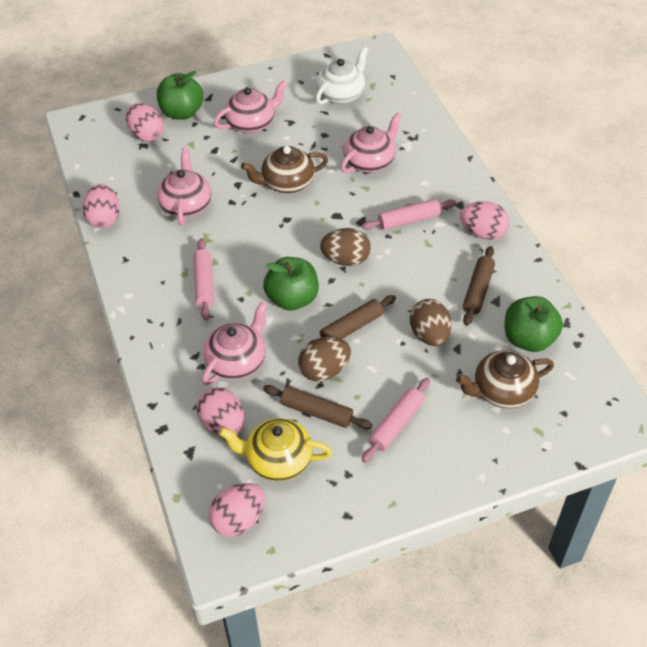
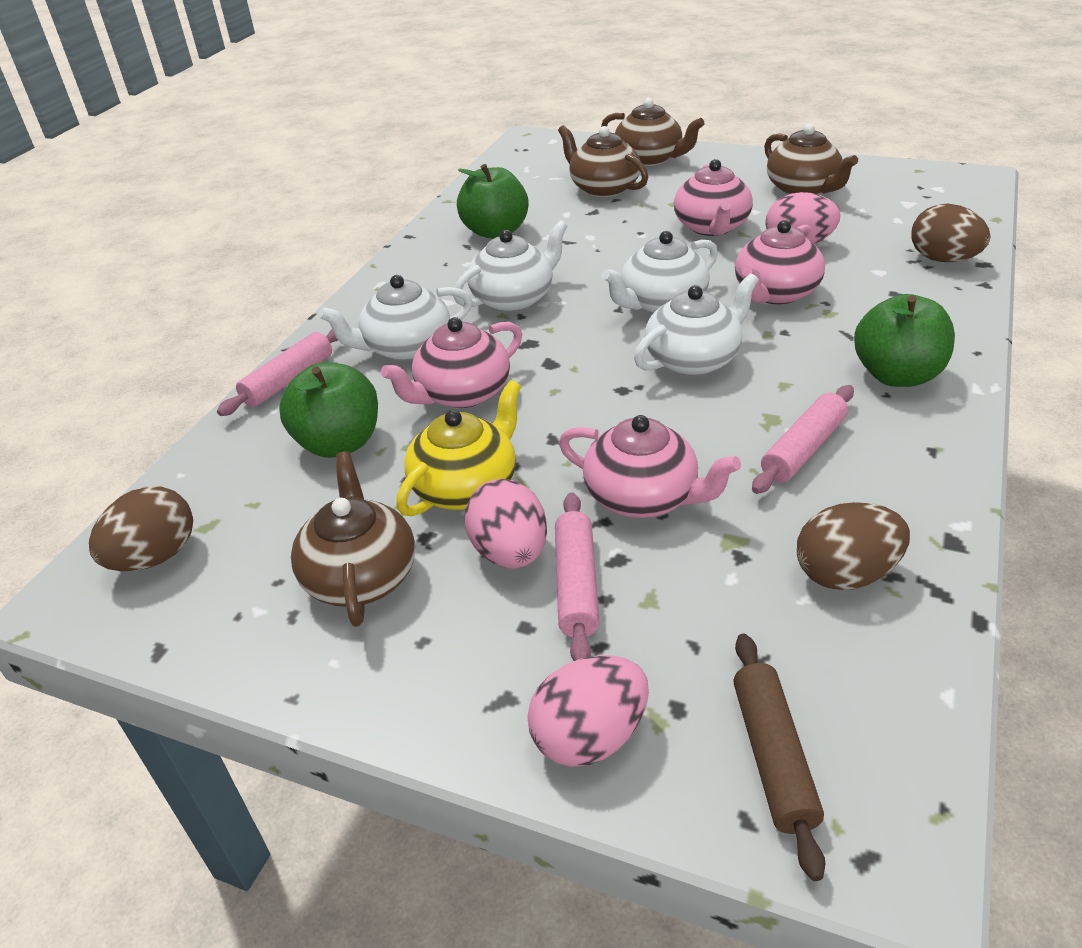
brown rolling pin: 3 -> 1
brown teapot: 2 -> 4
pink egg: 5 -> 3
white teapot: 1 -> 4

